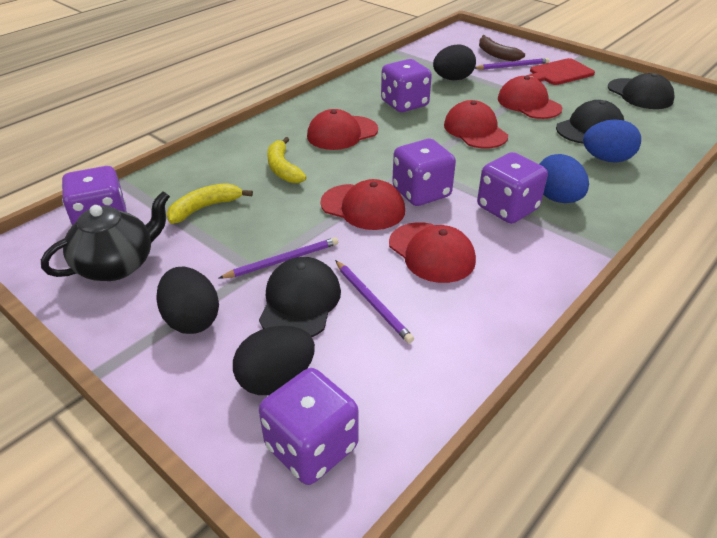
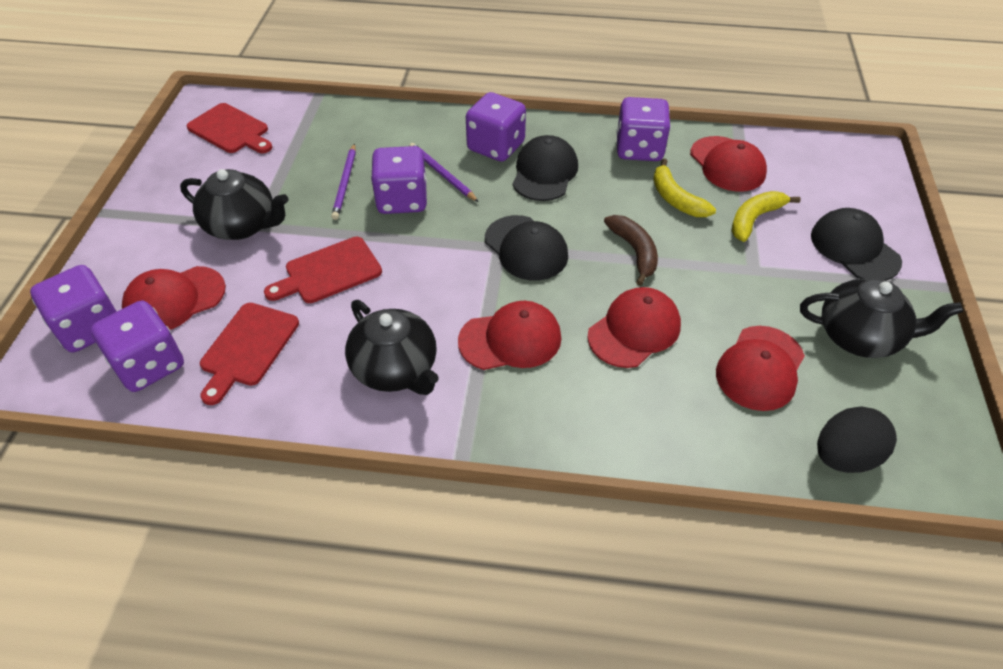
black egg: 3 -> 1
black teapot: 1 -> 3
blue egg: 2 -> 0
purple pencil: 3 -> 2
red cutting board: 1 -> 3

